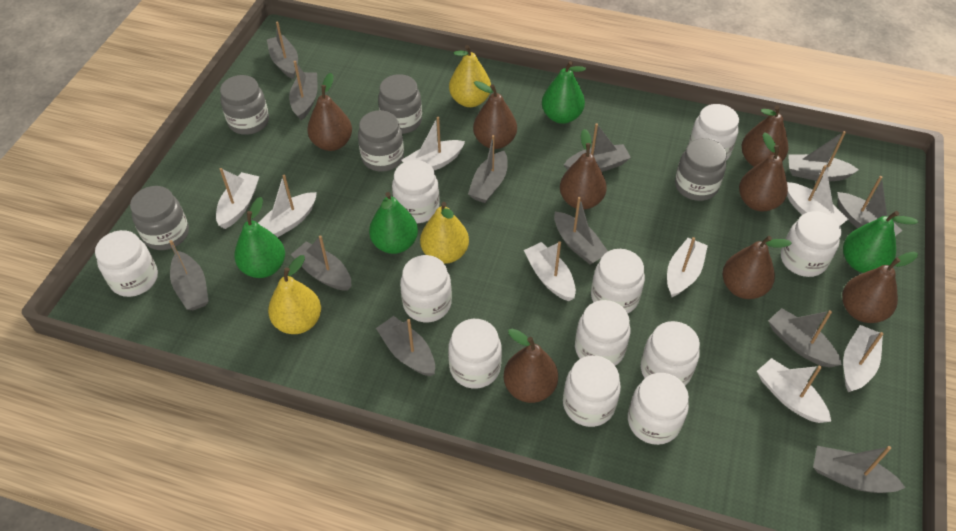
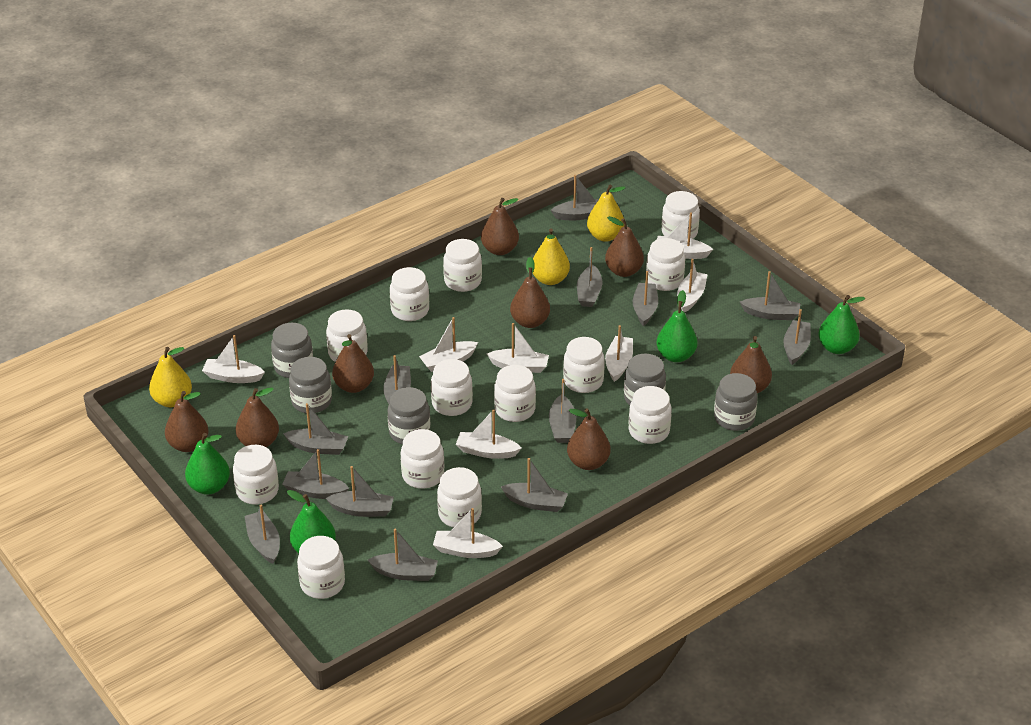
grey boat: 12 -> 13
white jar: 11 -> 13

